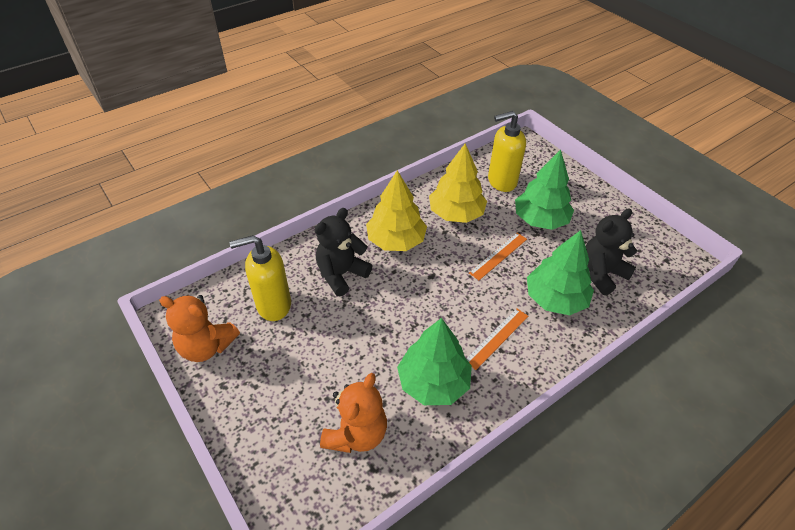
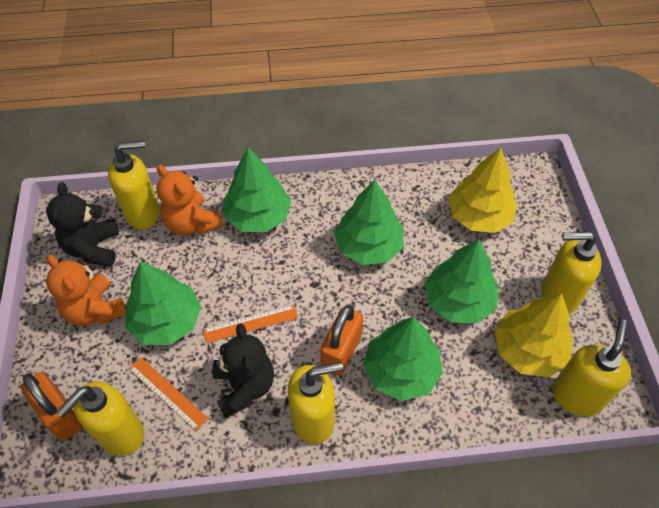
green tree: 3 -> 5
orange padlock: 0 -> 2
yellow soap dispenser: 2 -> 5

